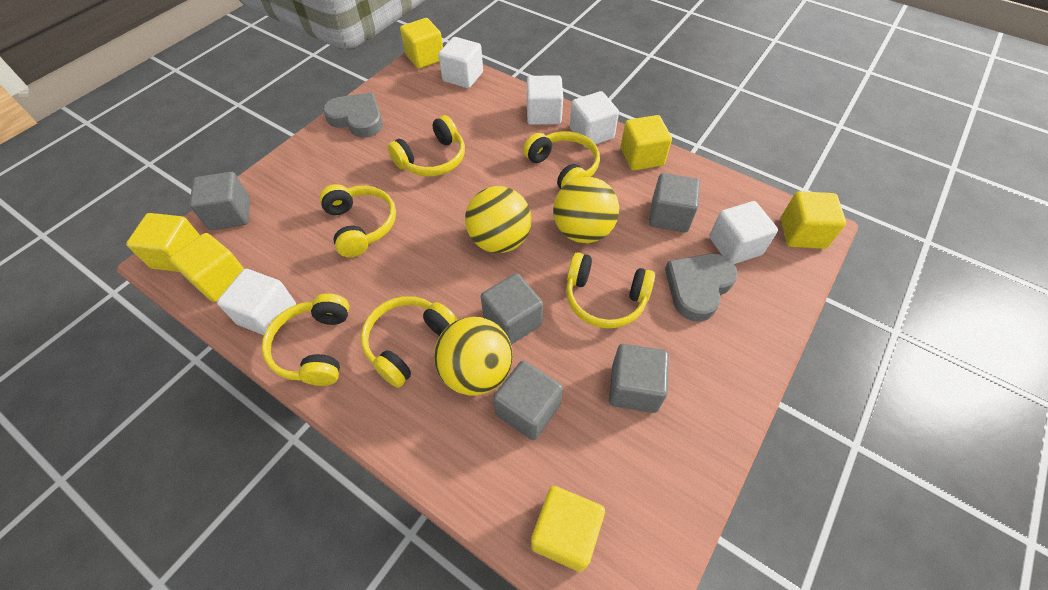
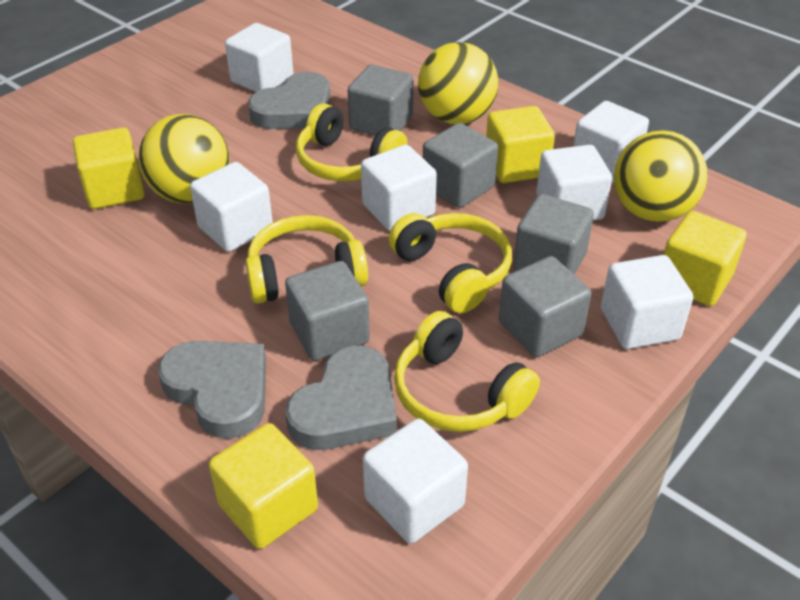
grey heart: 2 -> 3
white cube: 5 -> 7
yellow cube: 6 -> 4
yellow headphones: 6 -> 4

